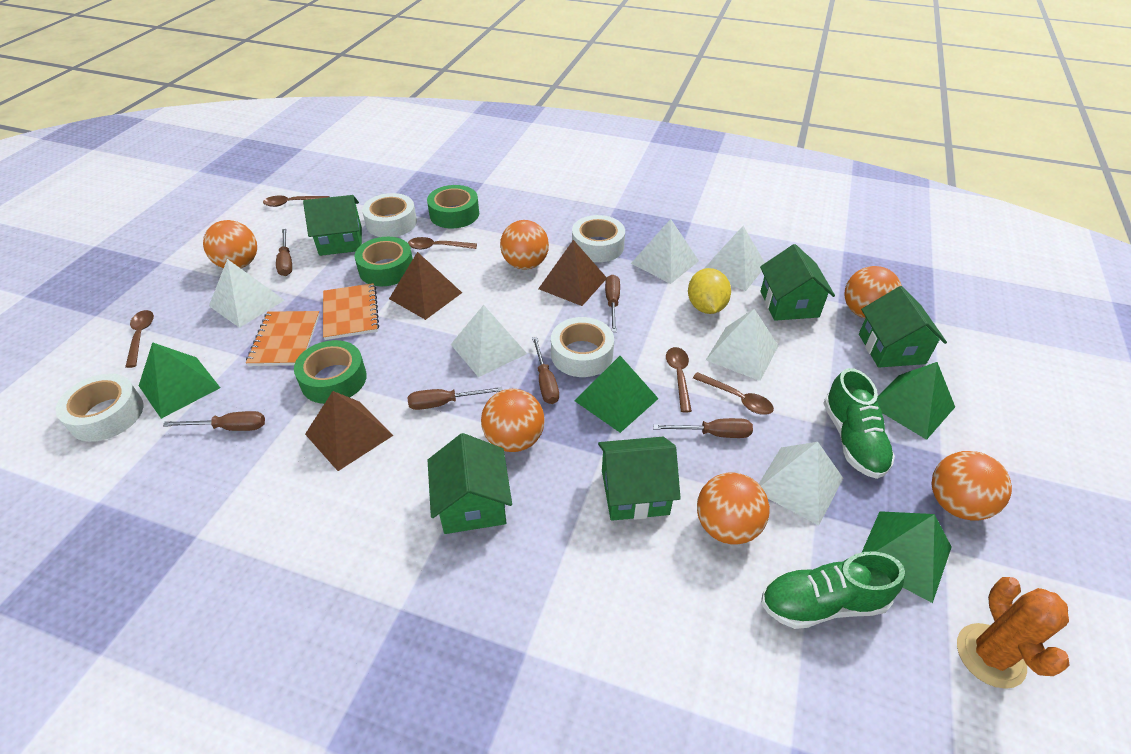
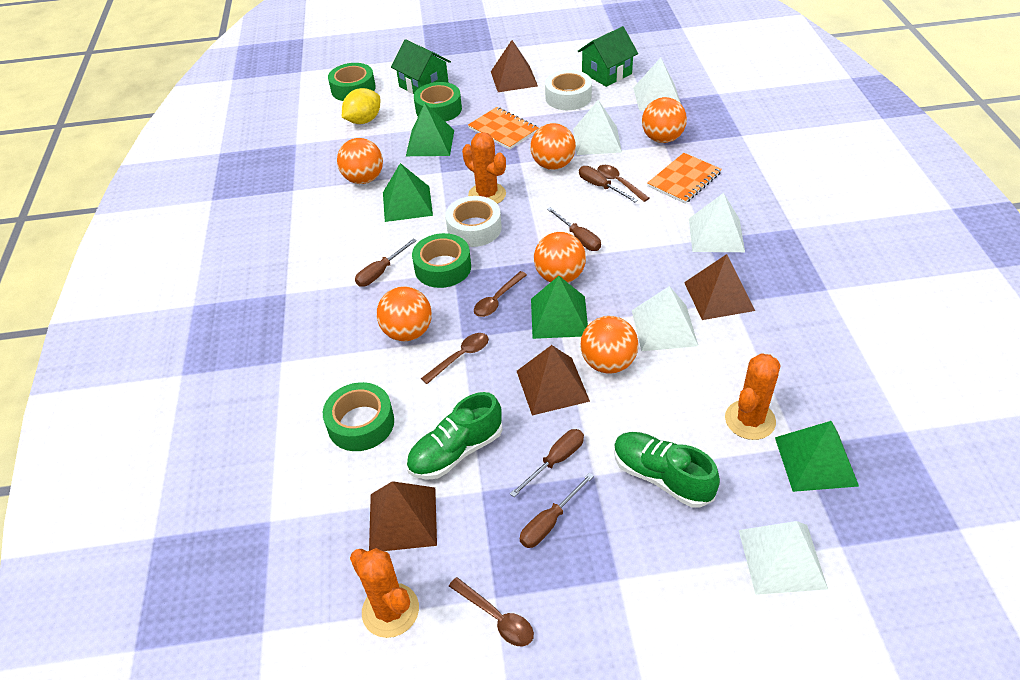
brown pyramid: 3 -> 4
brown screwdriver: 6 -> 5
brown spoon: 5 -> 4
green house: 5 -> 2
green tape: 3 -> 4
orange cactus: 1 -> 3
white pyramid: 6 -> 5
white tape: 4 -> 2

